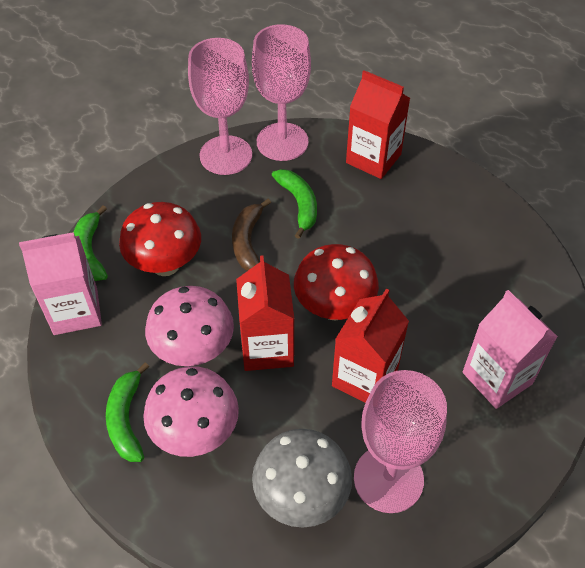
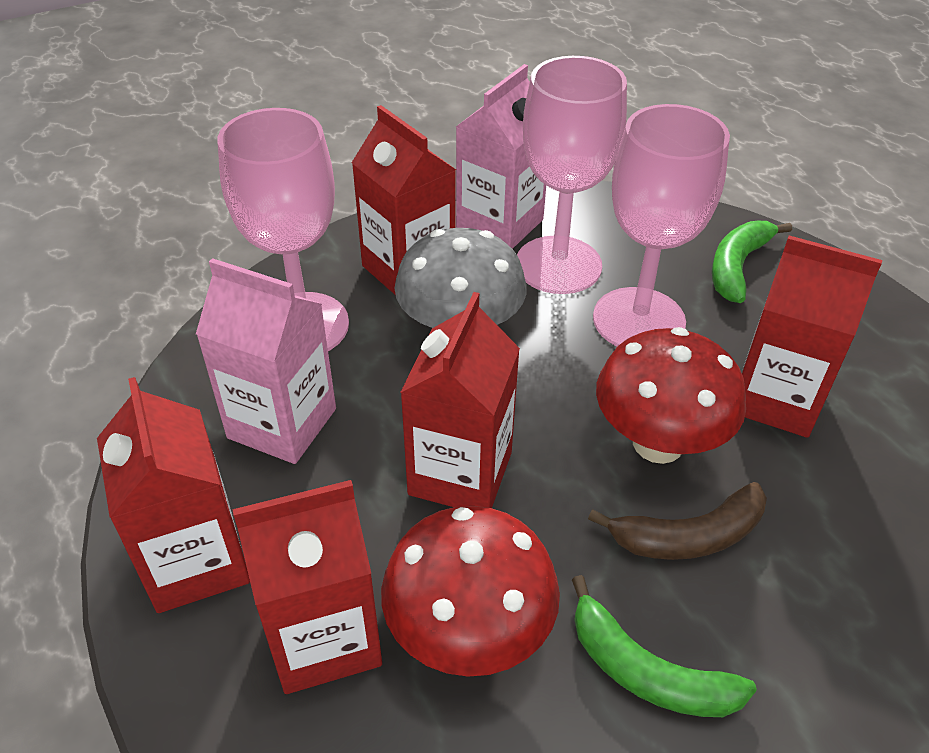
green banana: 3 -> 2
pink mushroom: 2 -> 0
red carton: 3 -> 5

